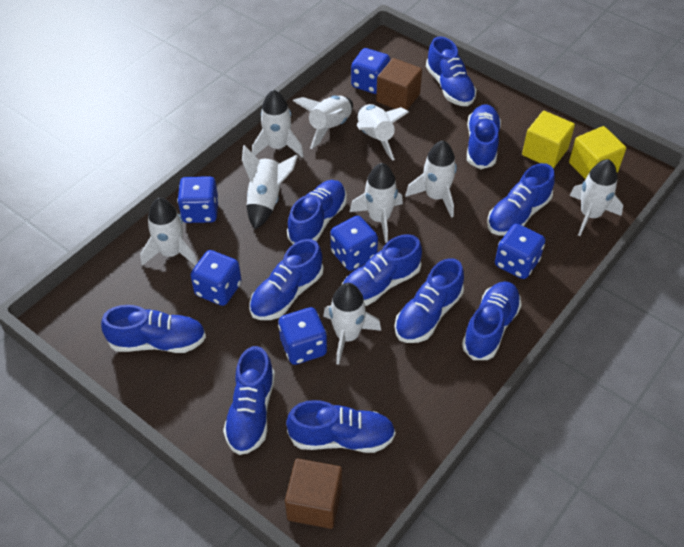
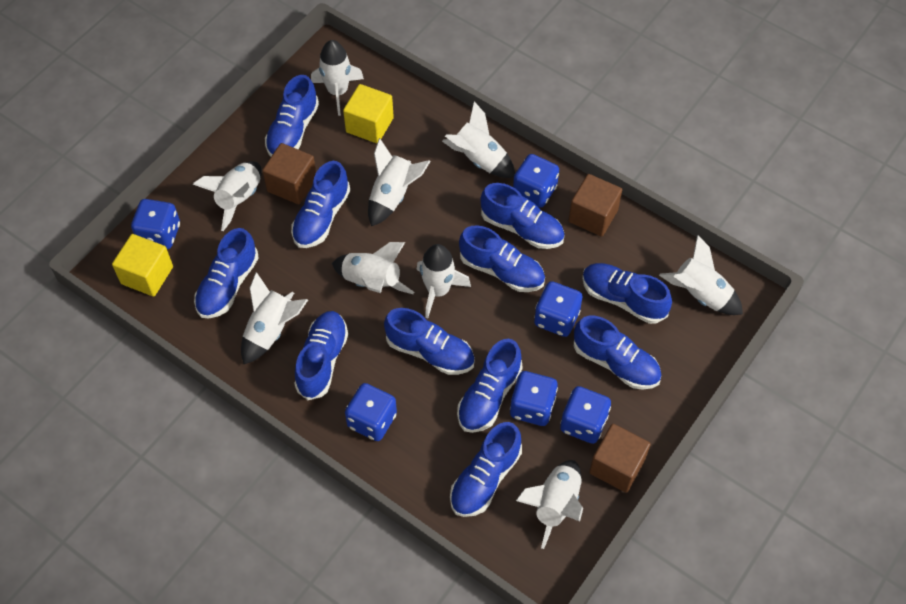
brown cube: 2 -> 3

